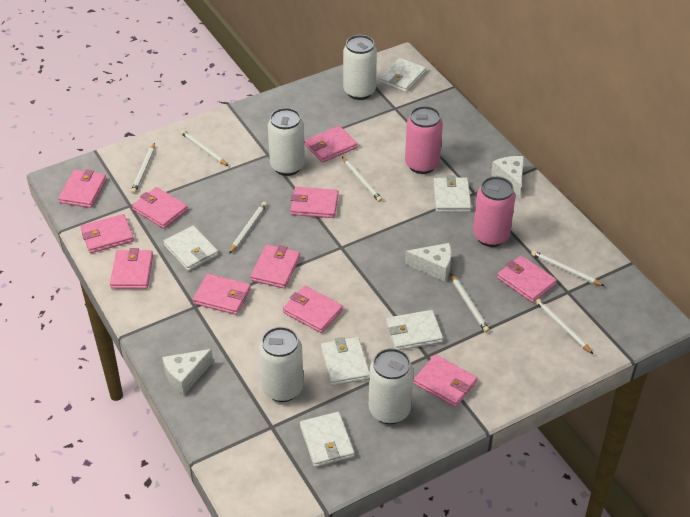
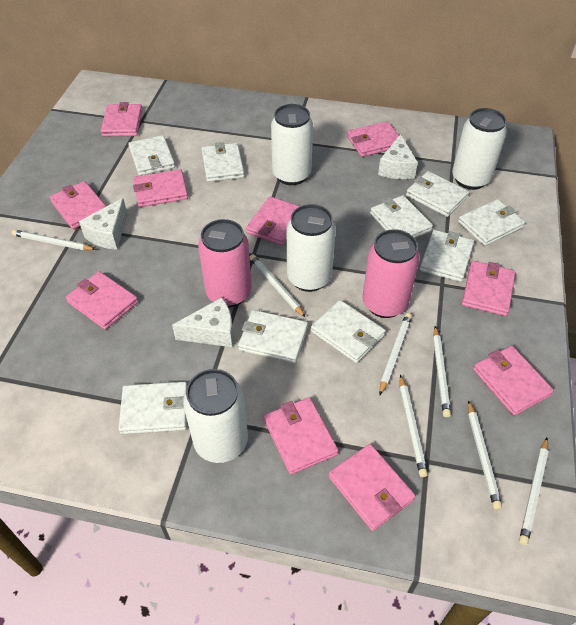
pink wallet: 11 -> 10
white wallet: 6 -> 9

